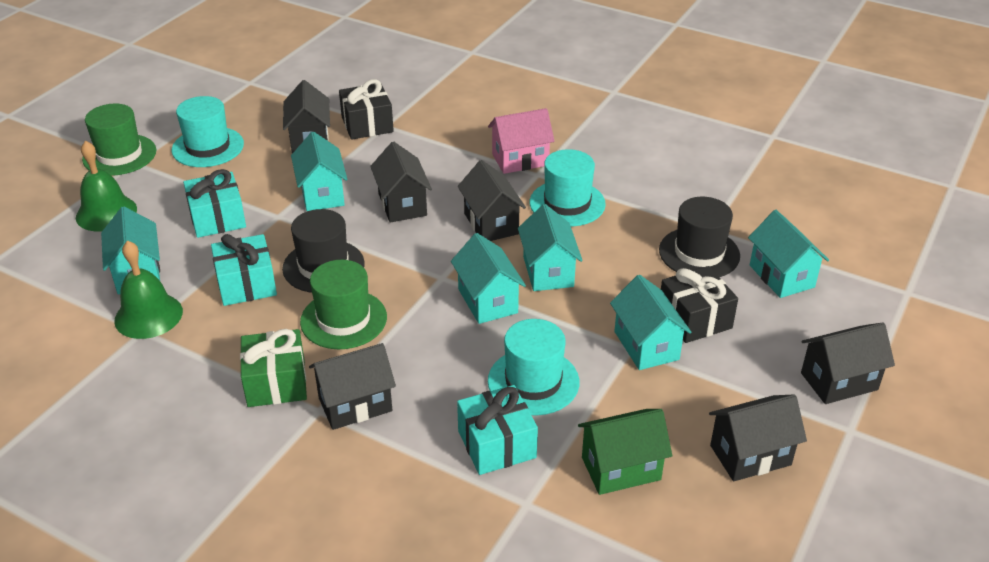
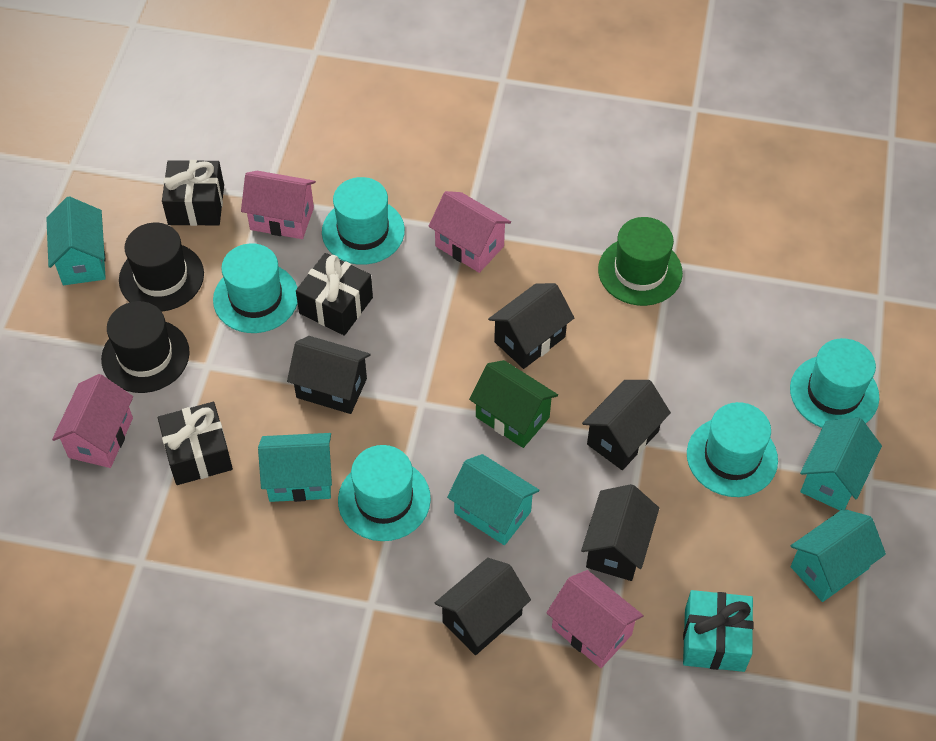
black gift: 2 -> 3
black house: 6 -> 5
green bell: 2 -> 0
green gift: 1 -> 0
green hat: 2 -> 1
pink house: 1 -> 4
turquoise gift: 3 -> 1
turquoise hat: 3 -> 5
turquoise house: 6 -> 5

